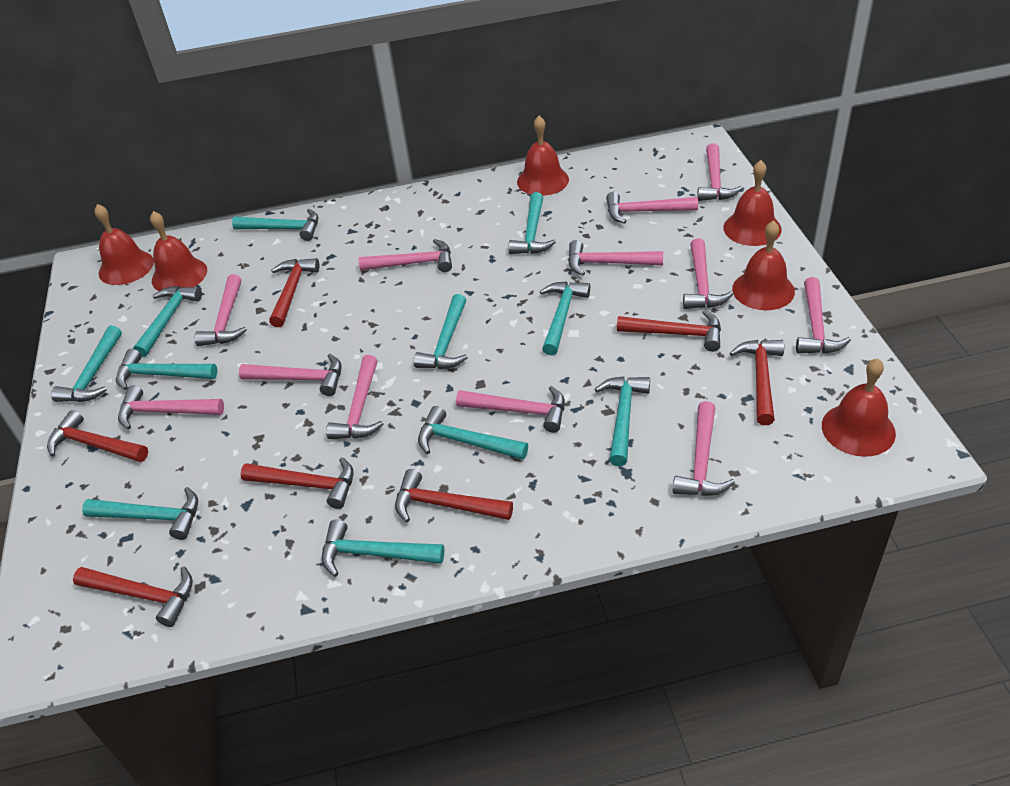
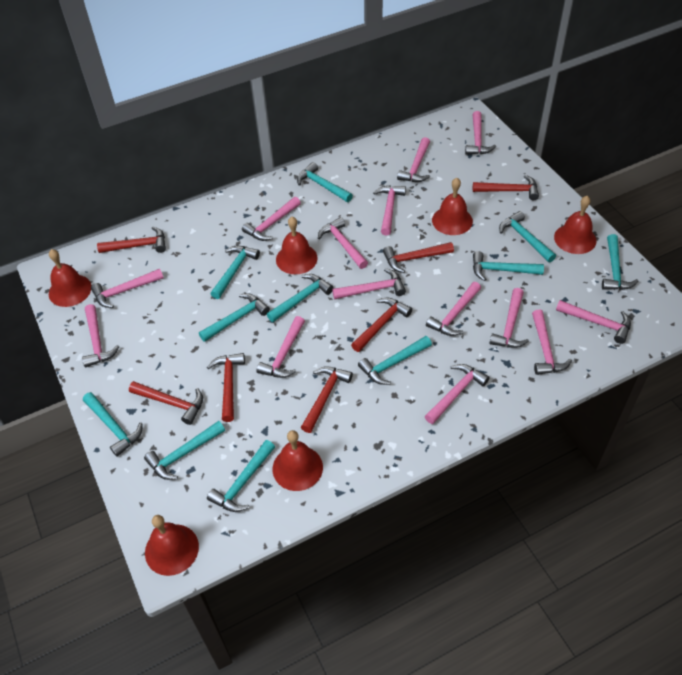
pink hammer: 12 -> 14

